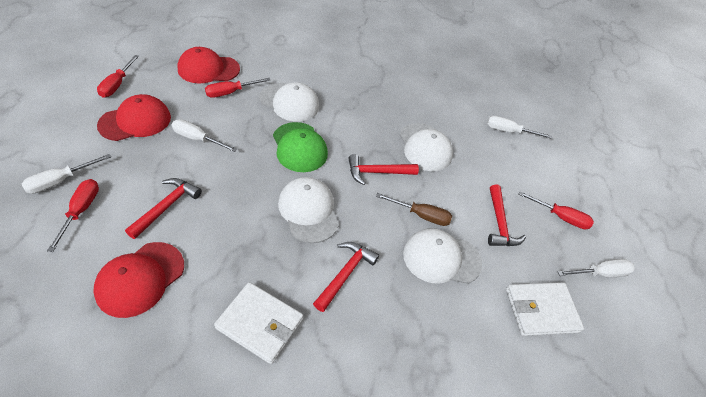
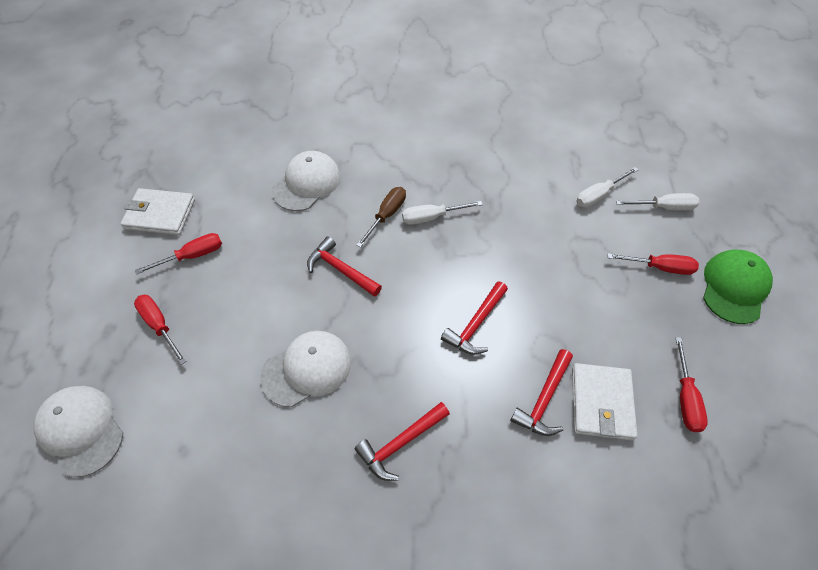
red cap: 3 -> 0
white cap: 4 -> 3
white screwdriver: 4 -> 3

